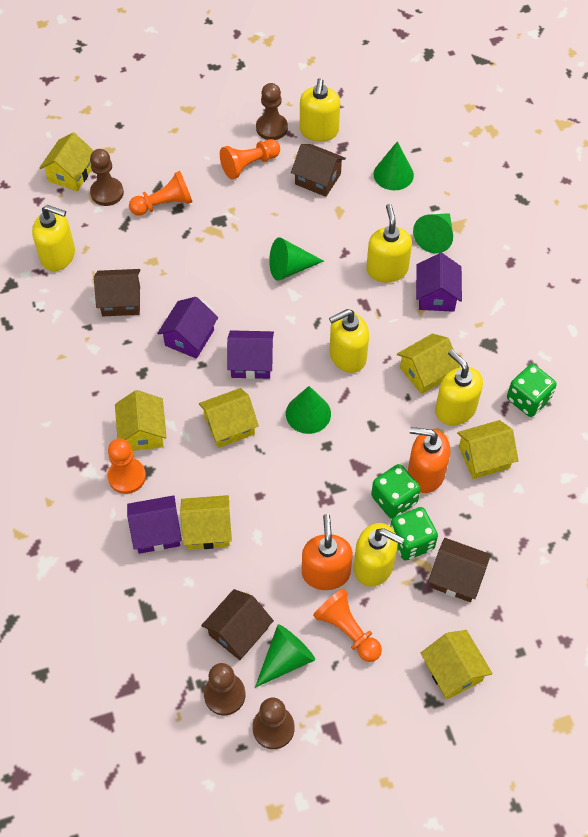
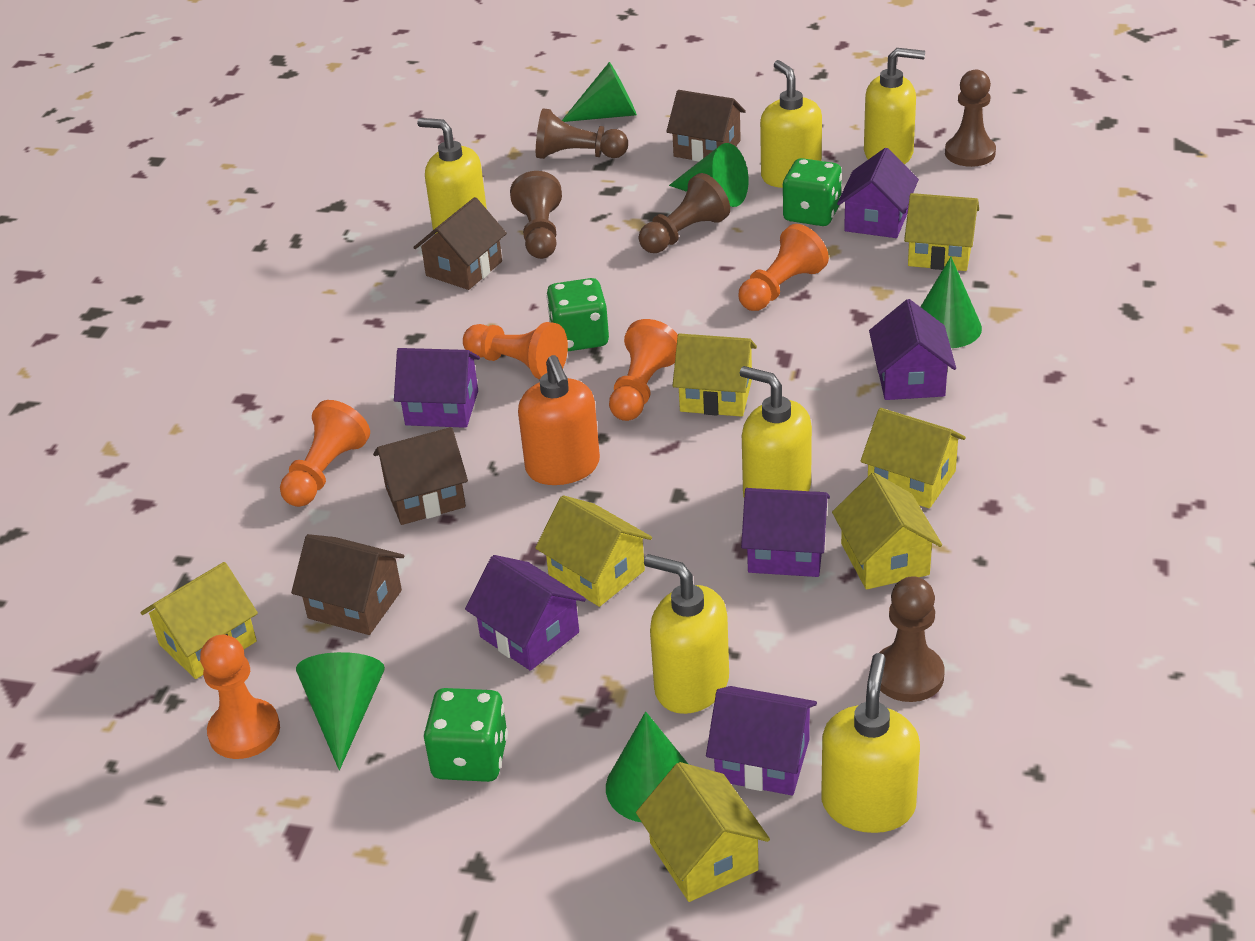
brown pawn: 4 -> 5
orange pawn: 4 -> 5
orange soap dispenser: 2 -> 1
purple house: 4 -> 6

